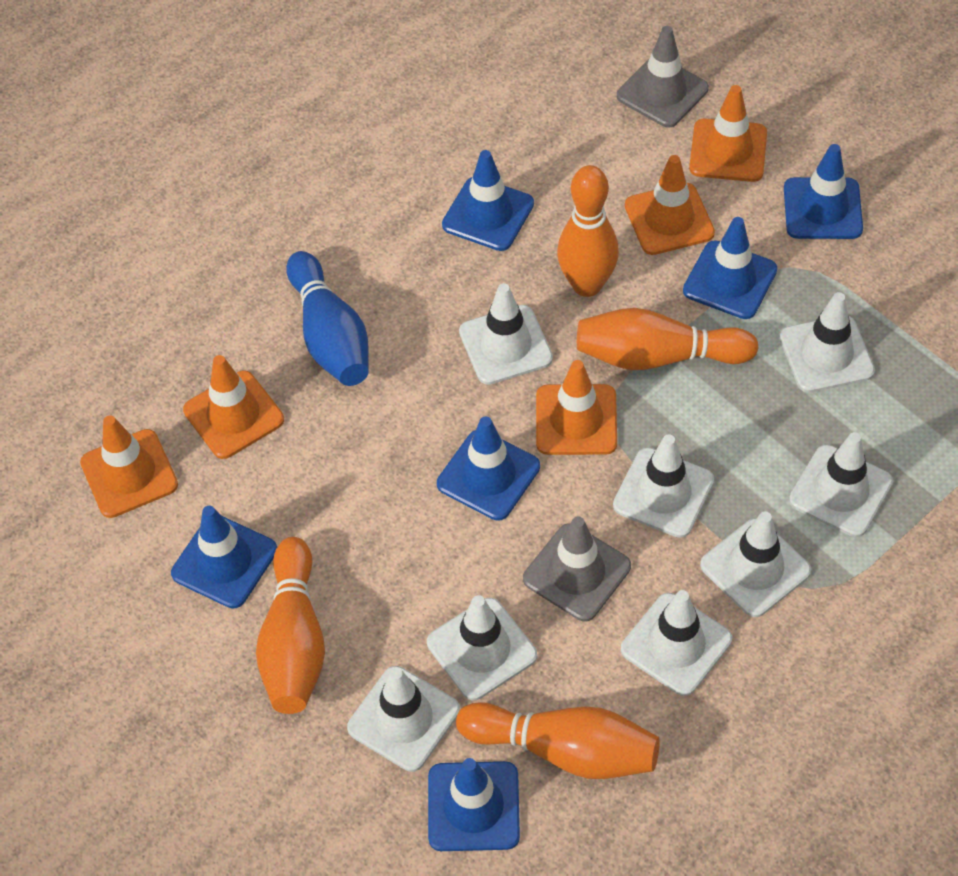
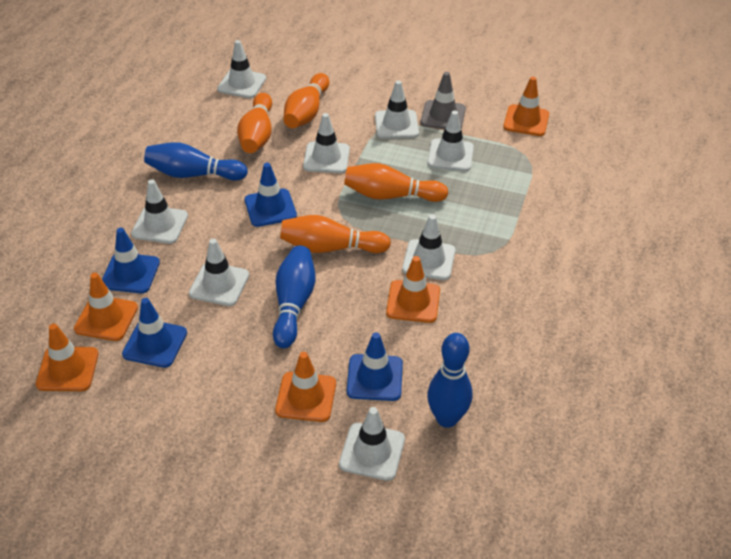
blue bowling pin: 1 -> 3
blue traffic cone: 6 -> 4
grey traffic cone: 2 -> 1

